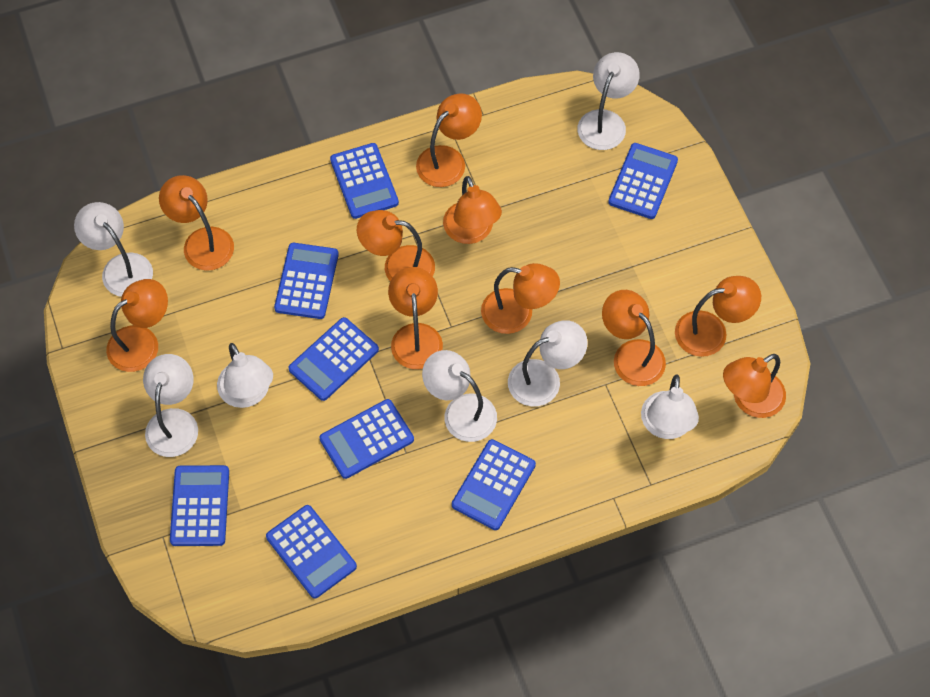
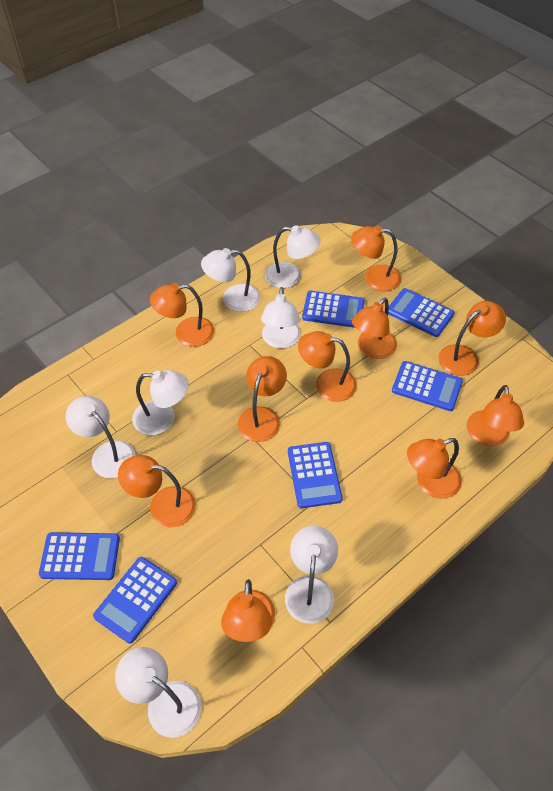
blue calculator: 8 -> 6

